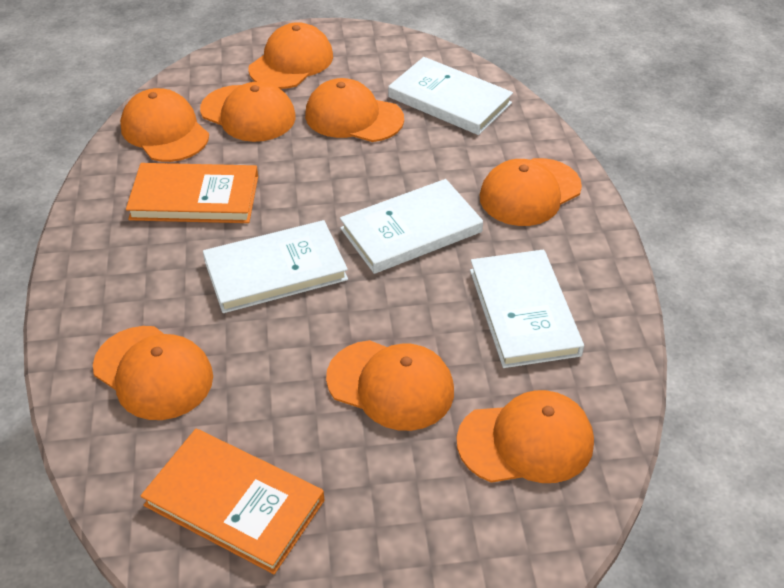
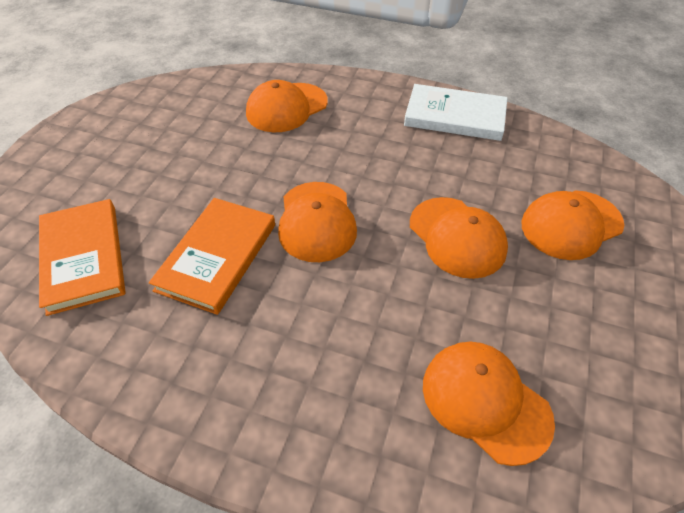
orange cap: 8 -> 5
white book: 4 -> 1

